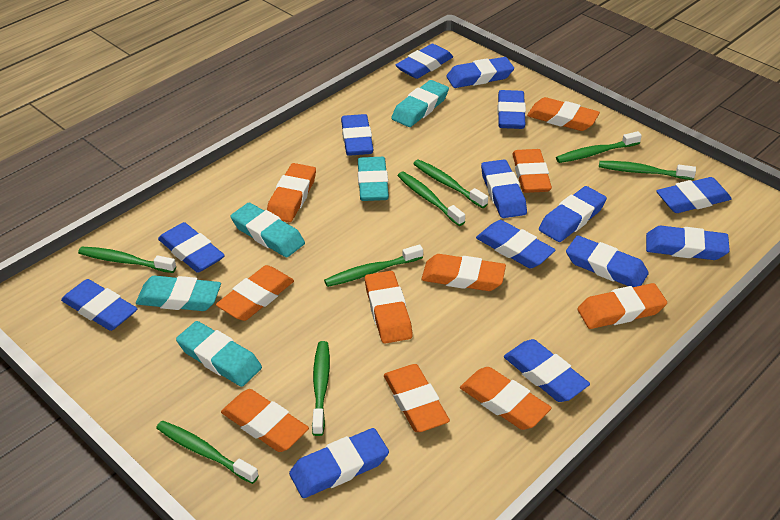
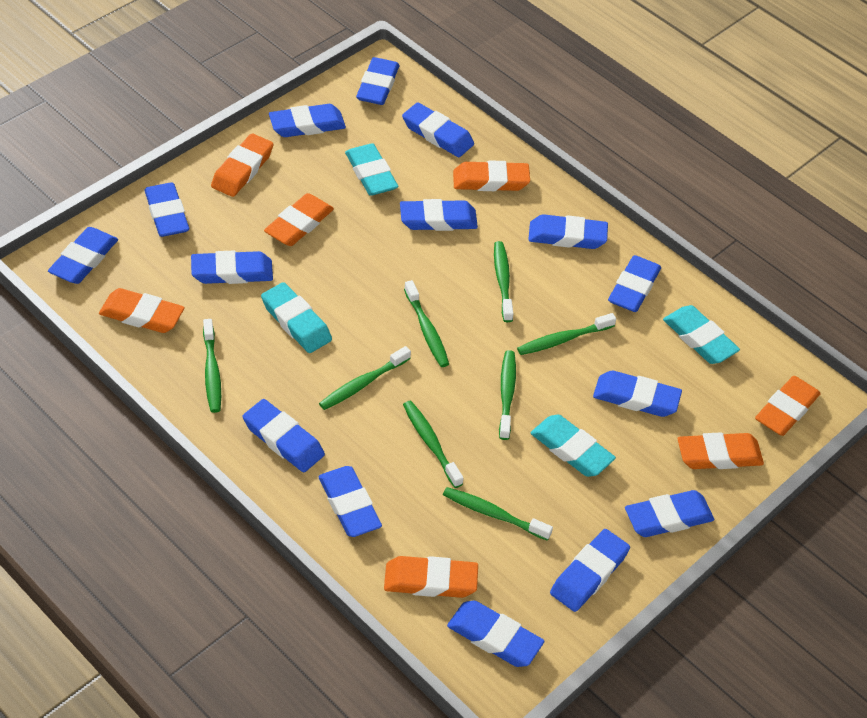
blue eraser: 14 -> 15
orange eraser: 10 -> 7
turquoise eraser: 5 -> 4

